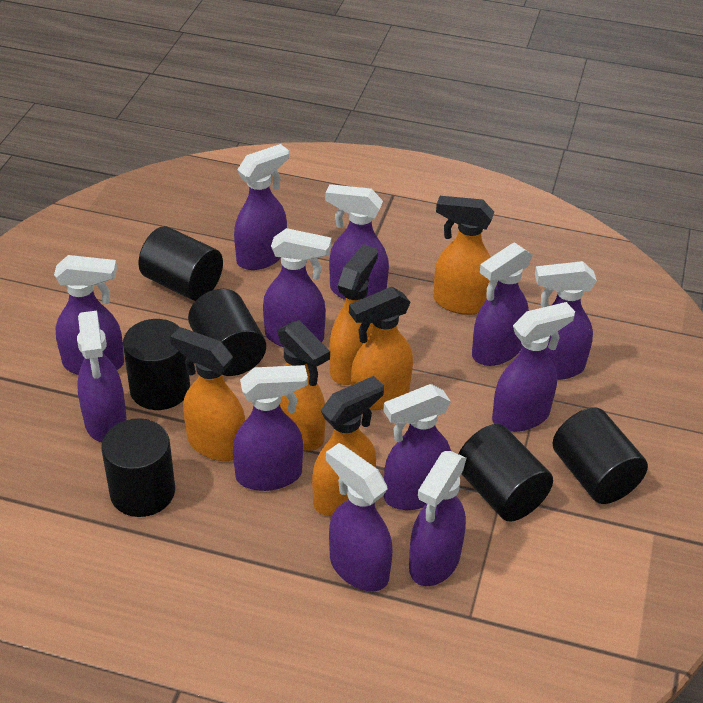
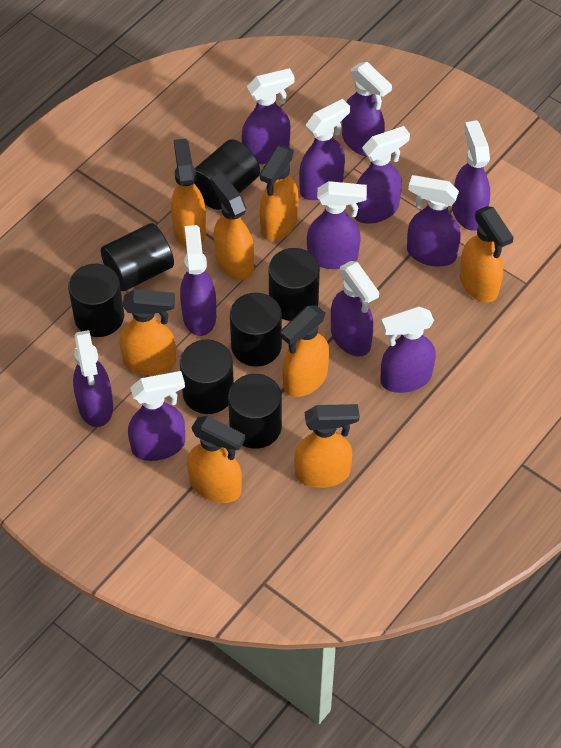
black cylinder: 6 -> 7
orange spray bottle: 6 -> 8

